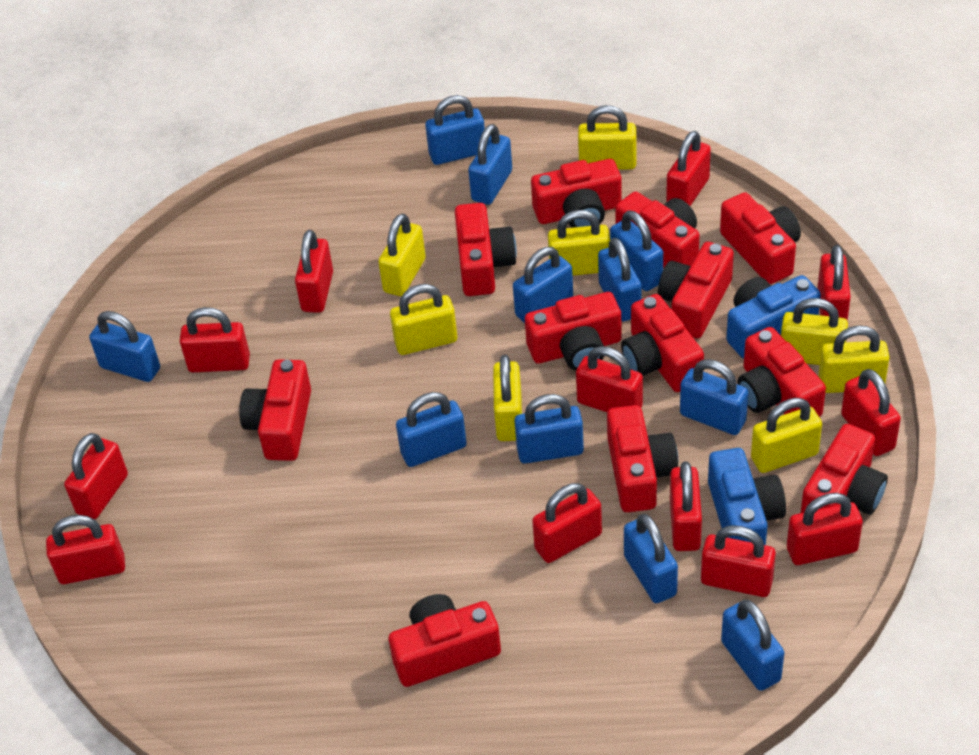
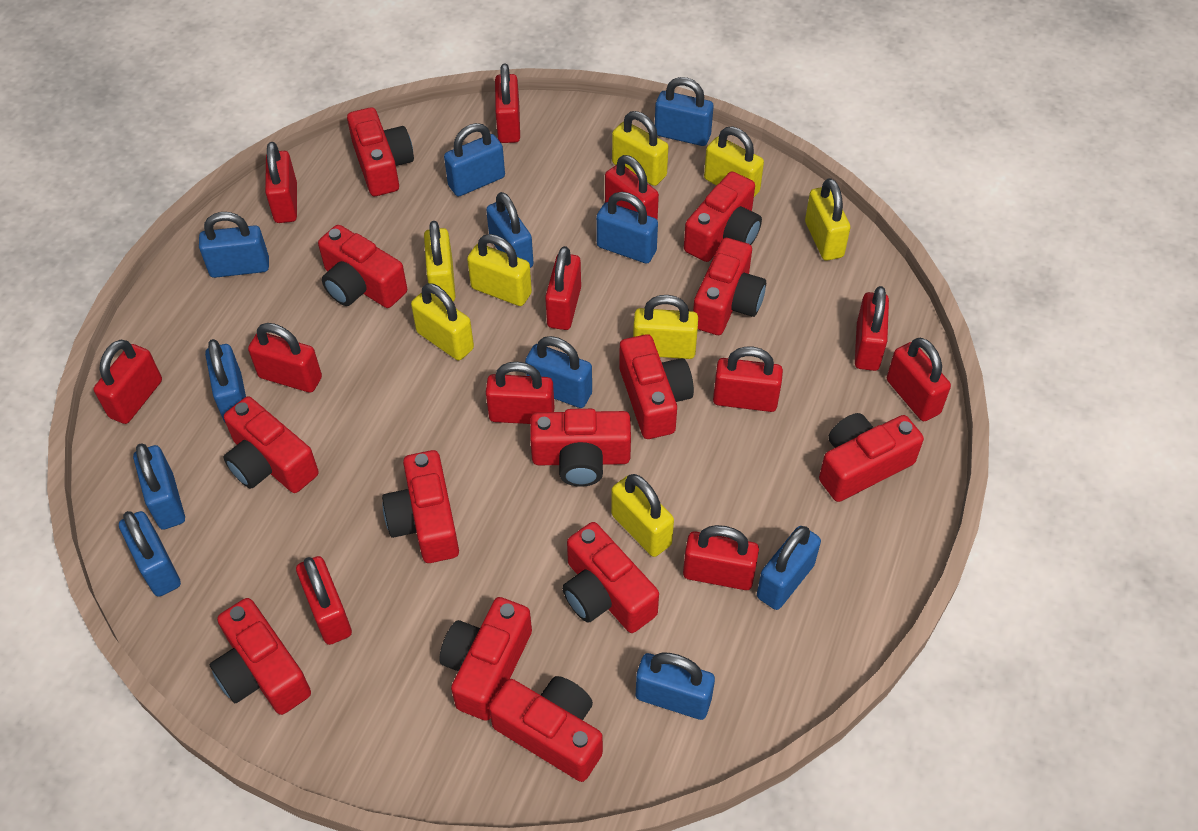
blue camera: 2 -> 0
red camera: 12 -> 13

